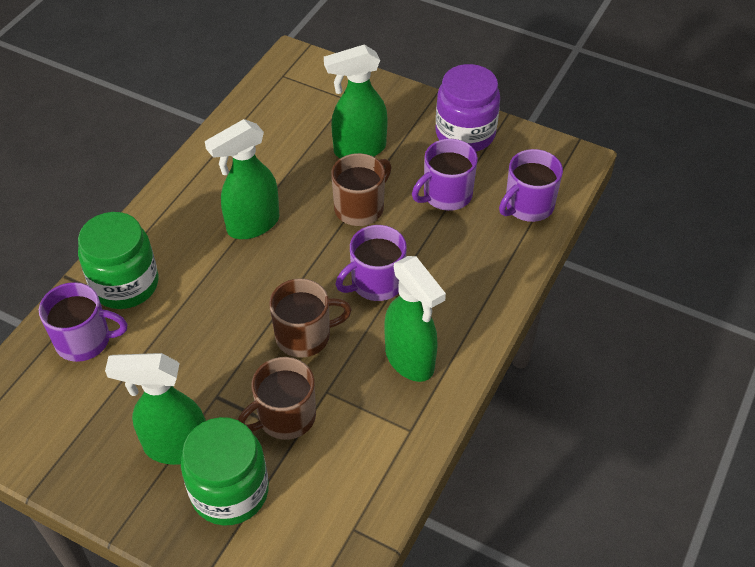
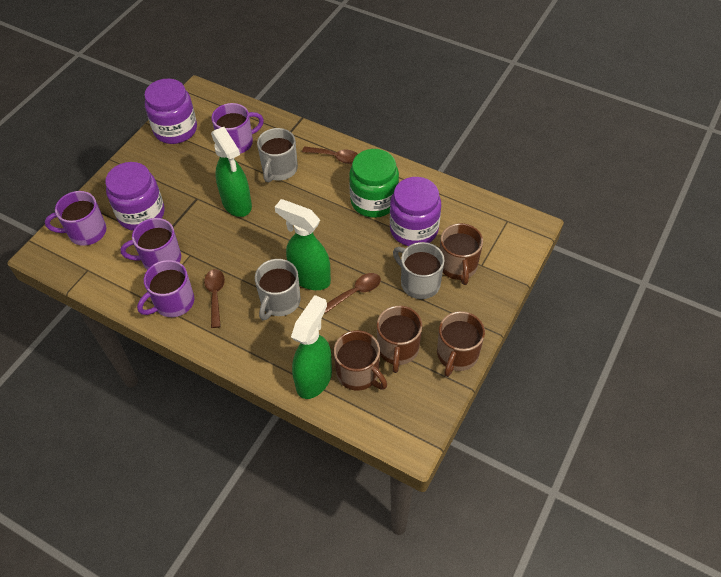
brown mug: 3 -> 4
brown spoon: 0 -> 3
green jar: 2 -> 1
green spray bottle: 4 -> 3
grey mug: 0 -> 3
purple jar: 1 -> 3

